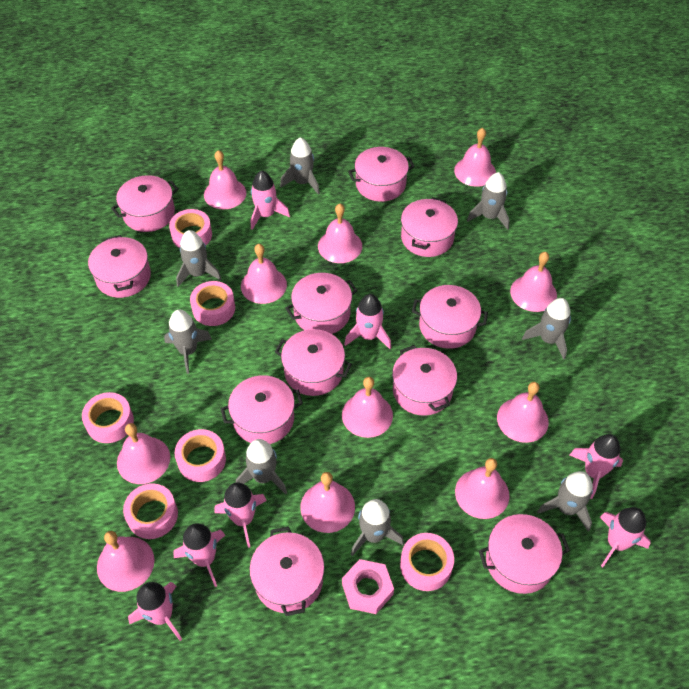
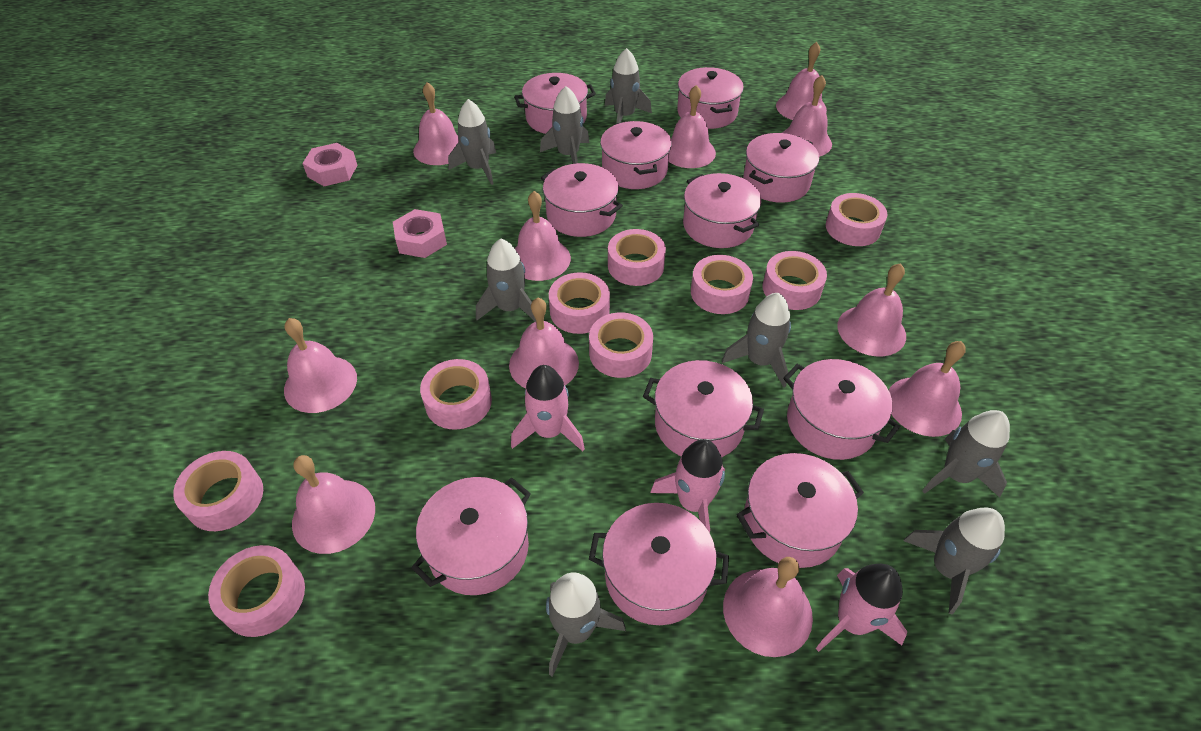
pink nut: 1 -> 2
pink rocket: 7 -> 3
pink tape: 6 -> 9

